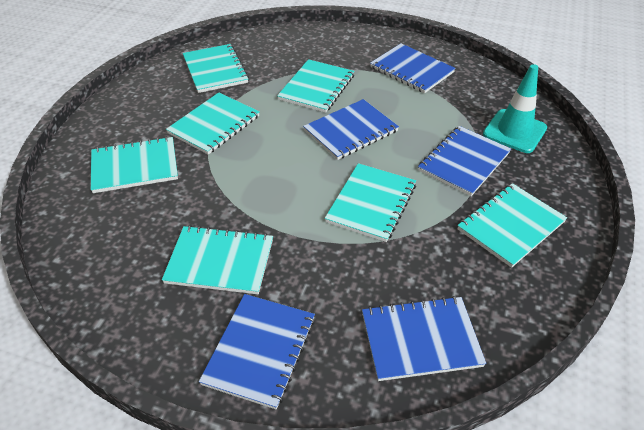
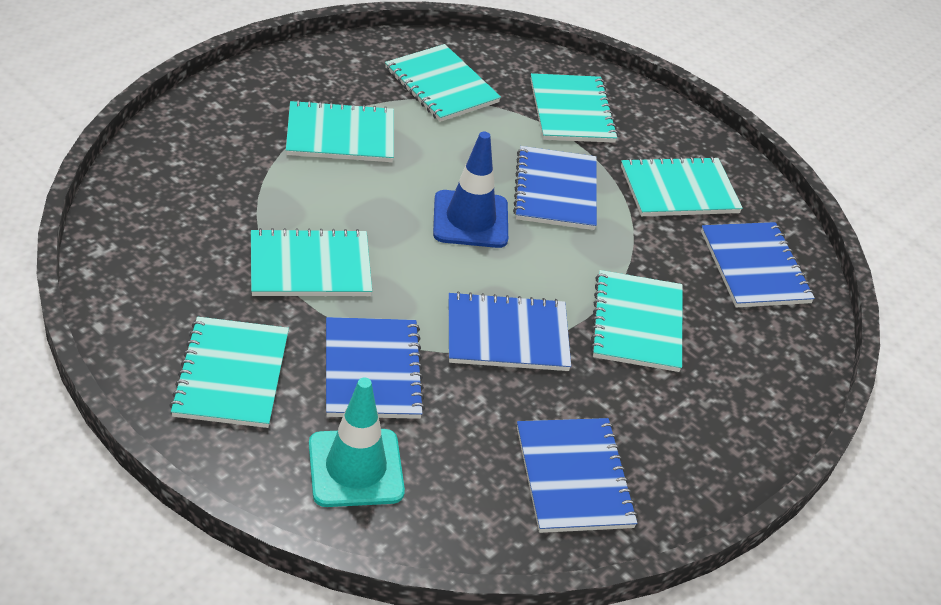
blue traffic cone: 0 -> 1

